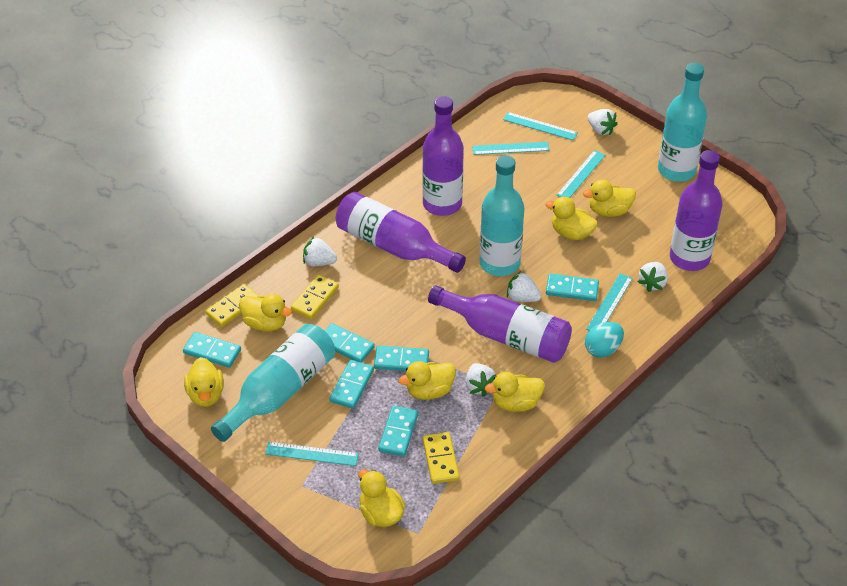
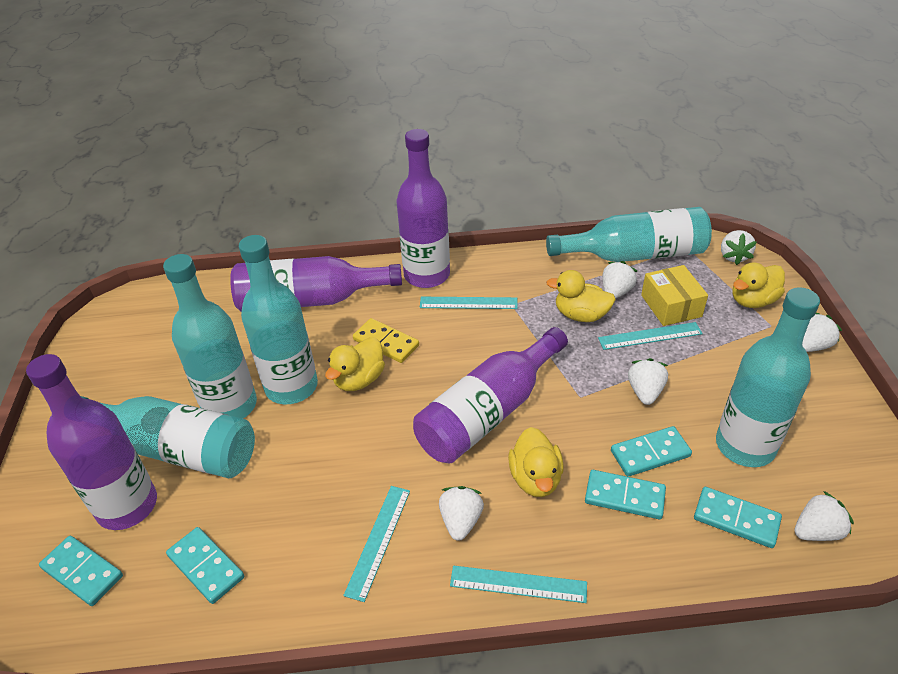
turquoise bottle: 3 -> 5
turquoise domino: 6 -> 5
turquoise egg: 1 -> 0
turquoise ruler: 5 -> 4
white strawberry: 5 -> 6
yellow box: 0 -> 1
yellow domino: 3 -> 1
yellow duck: 7 -> 4

